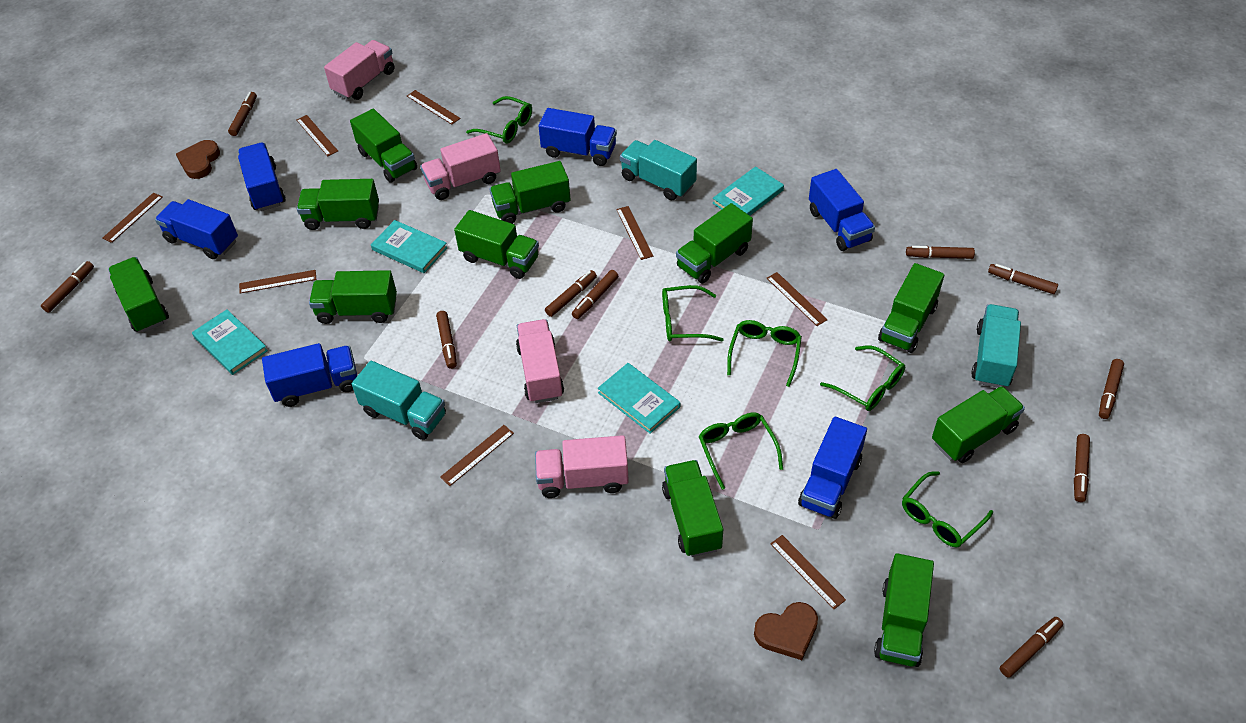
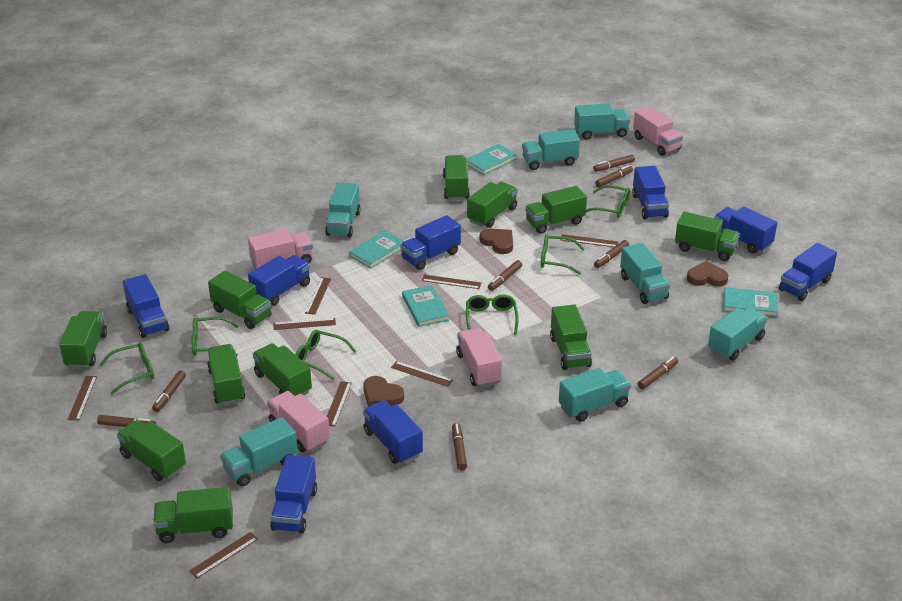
blue truck: 6 -> 8
brown heart: 2 -> 3
brown marker: 10 -> 8
turquoise truck: 3 -> 7

